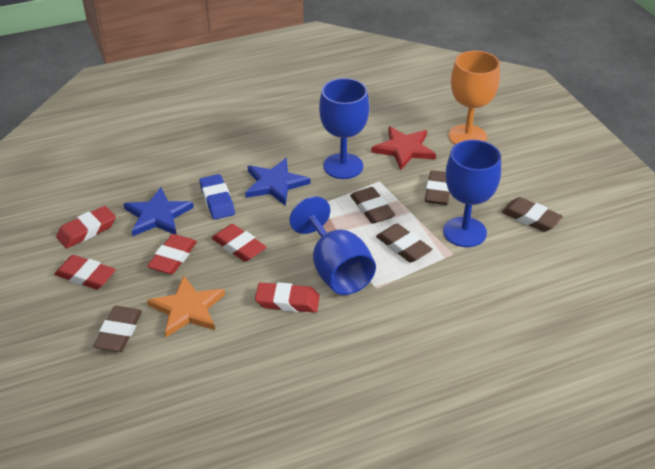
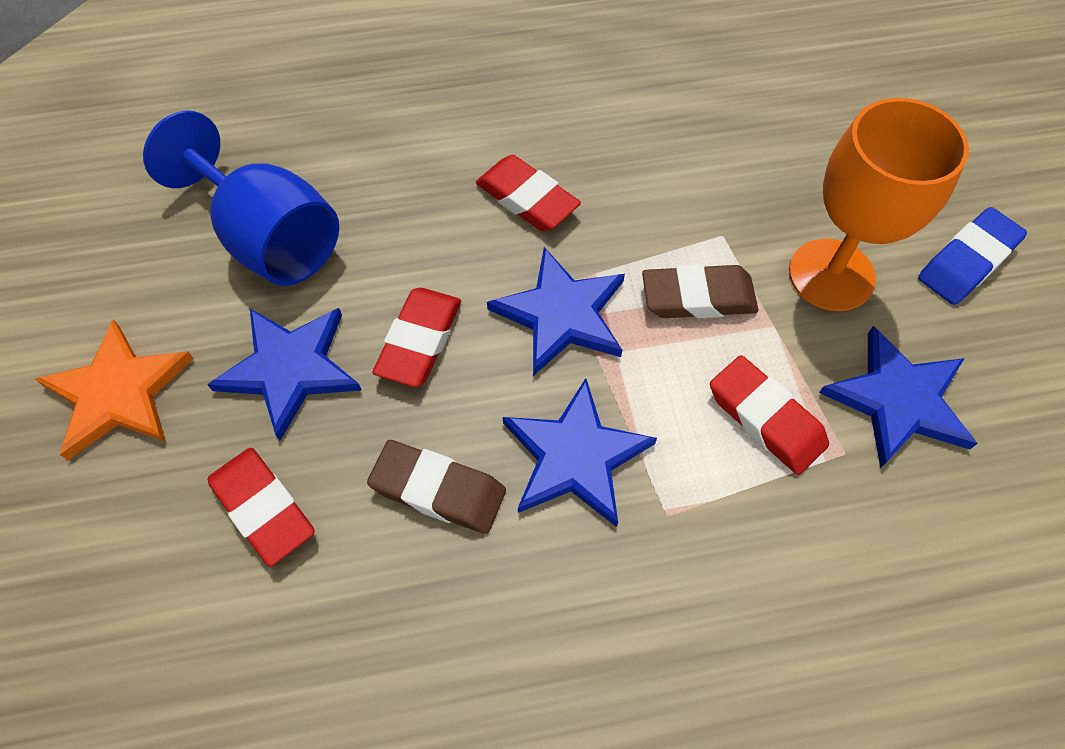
blue goblet: 3 -> 1
blue star: 2 -> 4
brown eraser: 5 -> 2
red eraser: 5 -> 4
red star: 1 -> 0

